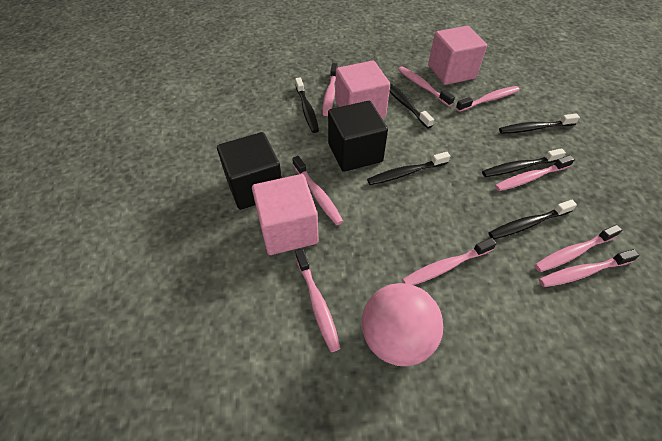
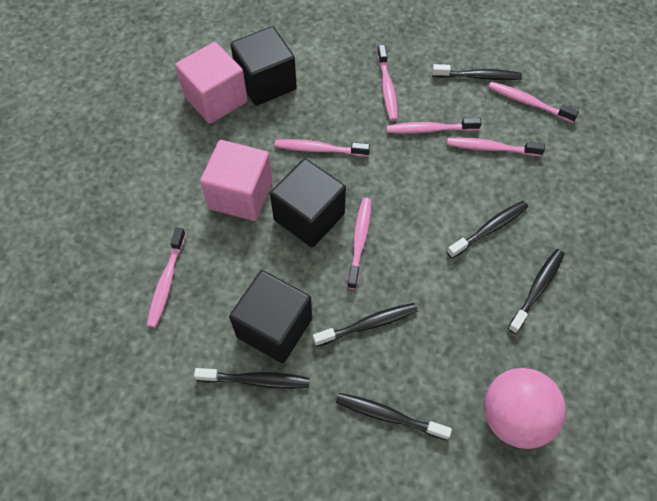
black cube: 2 -> 3
pink cube: 3 -> 2
pink toothbrush: 9 -> 7

